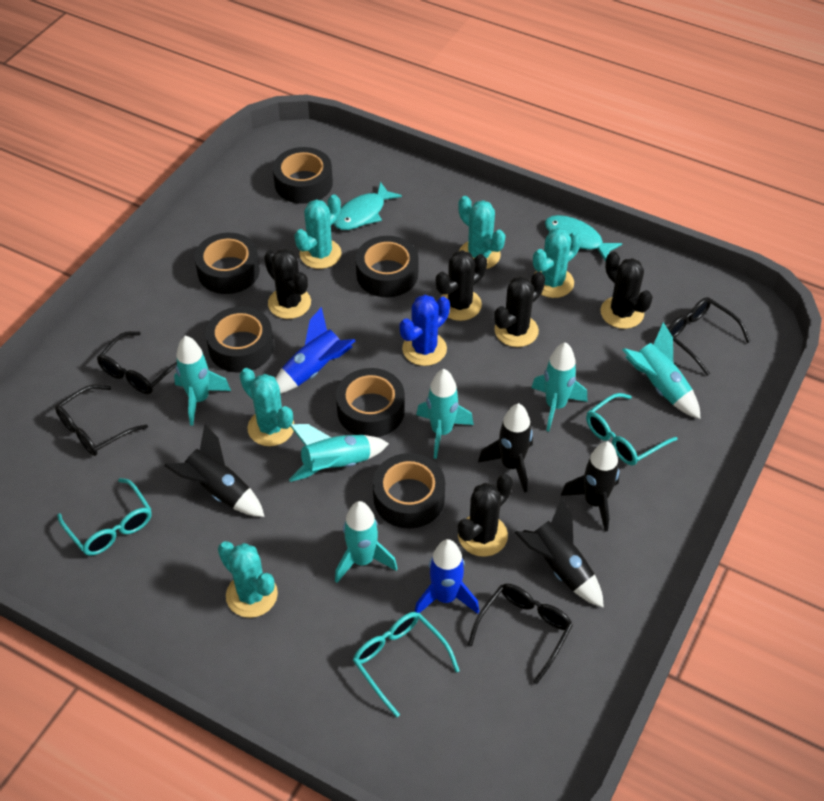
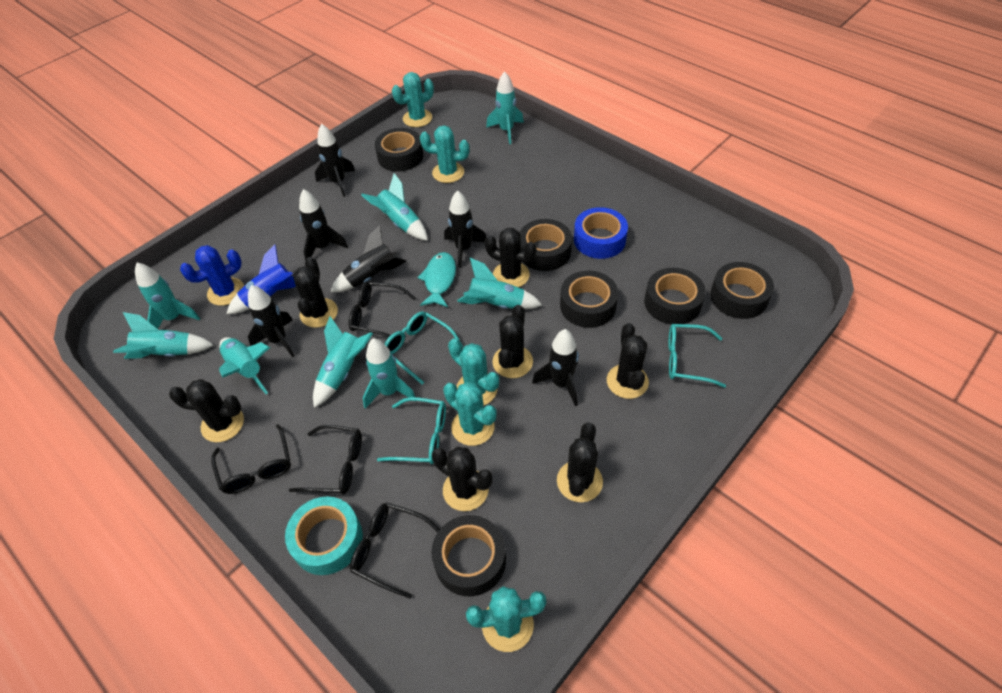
black cactus: 5 -> 7
black rocket: 4 -> 6
blue rocket: 2 -> 1
blue tape: 0 -> 1
turquoise fish: 2 -> 1
turquoise rocket: 6 -> 8
turquoise tape: 0 -> 1

